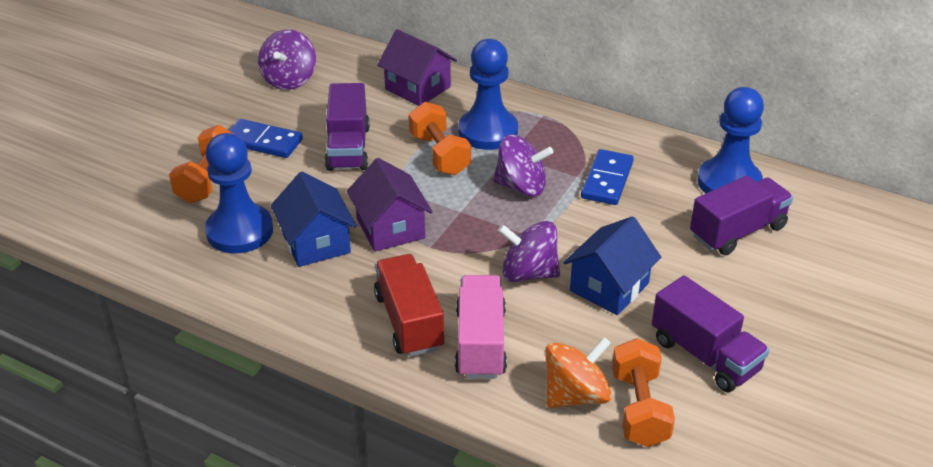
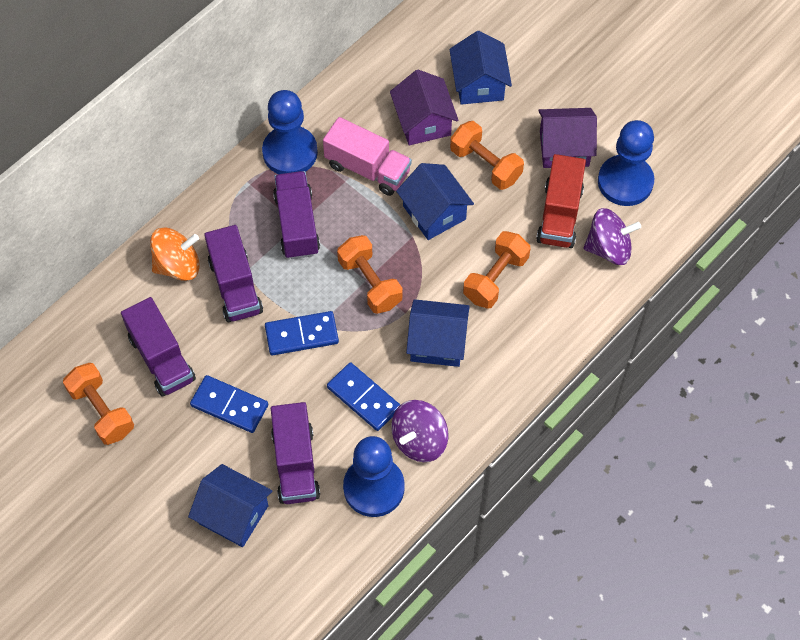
blue domino: 2 -> 3
blue house: 2 -> 4
orange dumbbell: 3 -> 4
purple spinning top: 3 -> 2
purple truck: 3 -> 4

